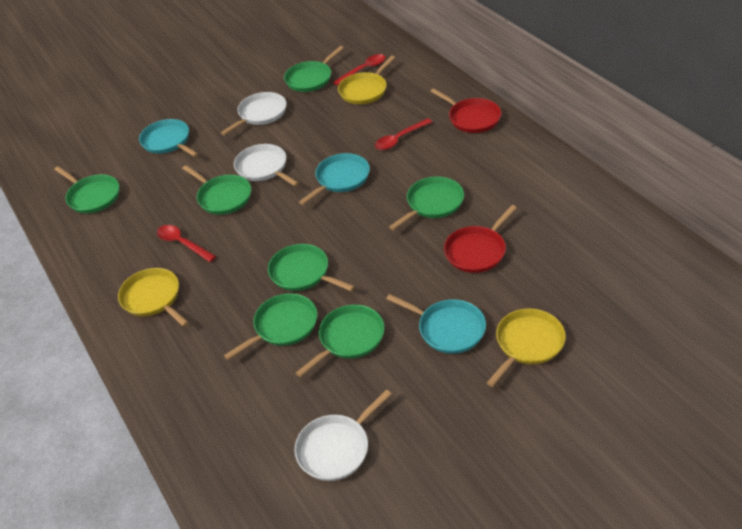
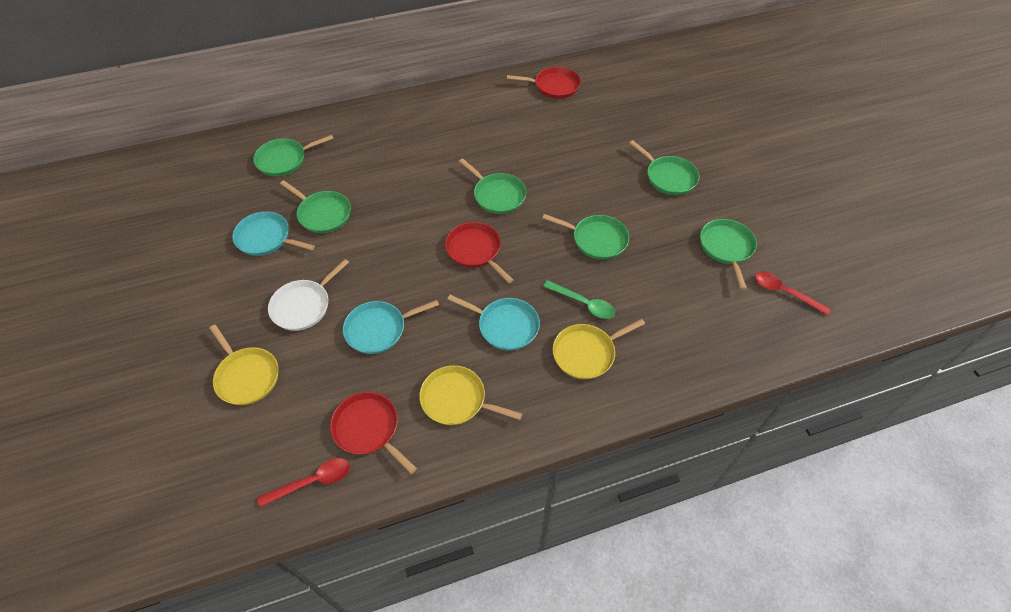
green pan: 7 -> 6
green spoon: 0 -> 1
red pan: 2 -> 3
red spoon: 3 -> 2
white pan: 3 -> 1

